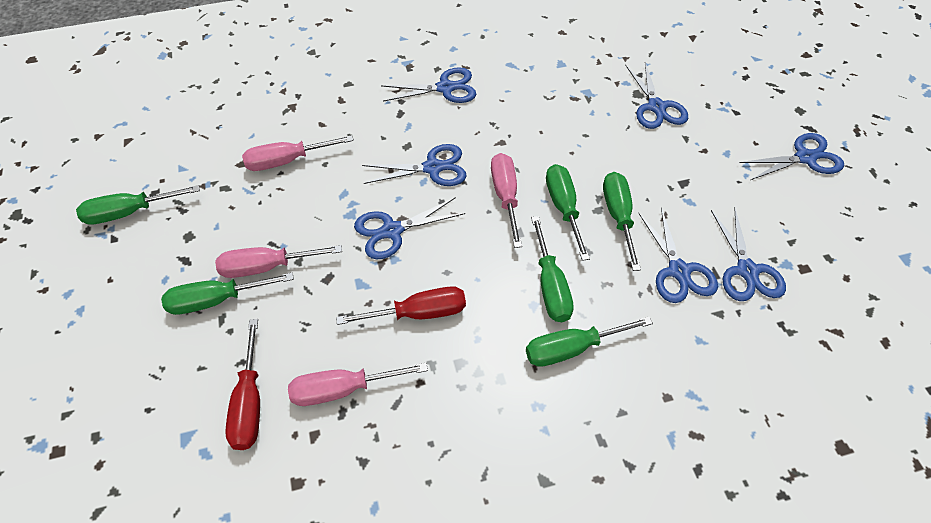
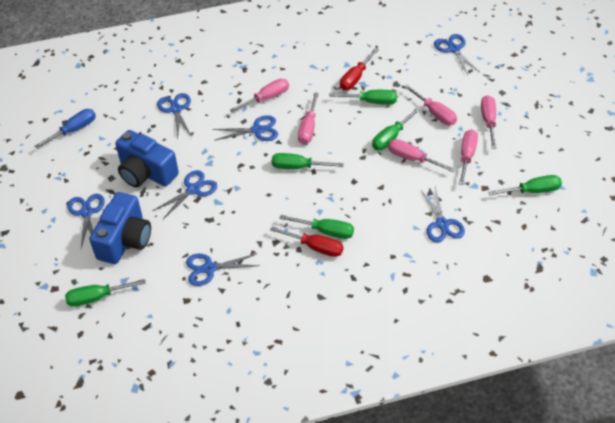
blue camera: 0 -> 2
blue screwdriver: 0 -> 1
pink screwdriver: 4 -> 6

